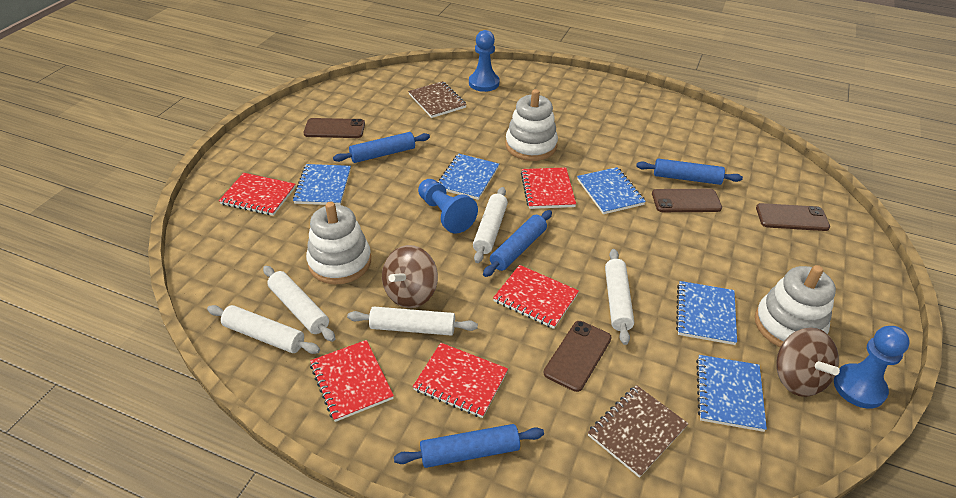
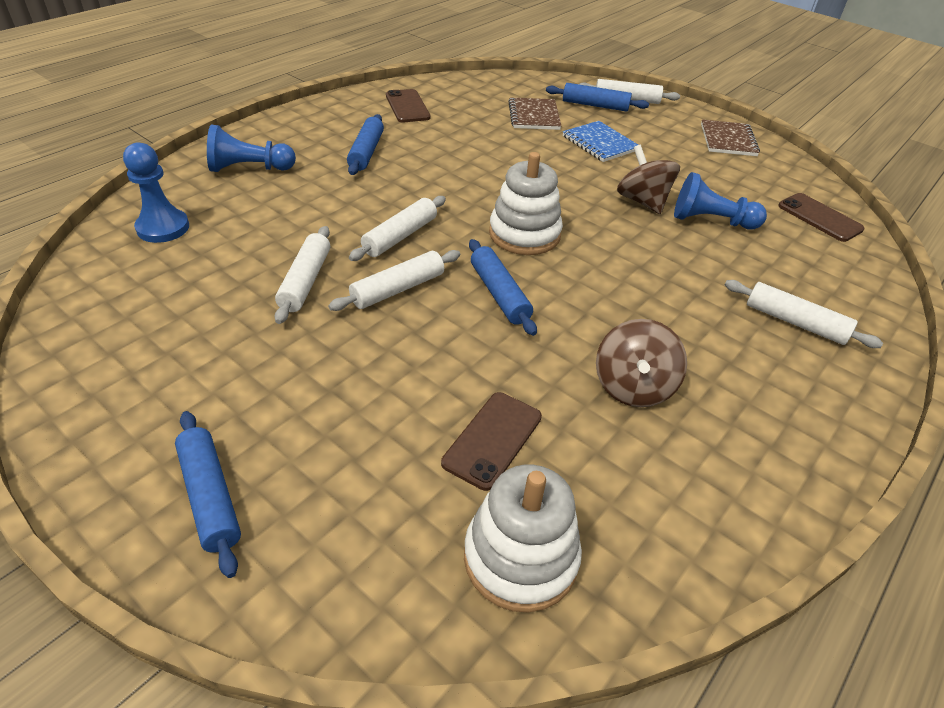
blue notebook: 5 -> 1
brown phone: 4 -> 3
red notebook: 5 -> 0
white stacking toy: 3 -> 2

